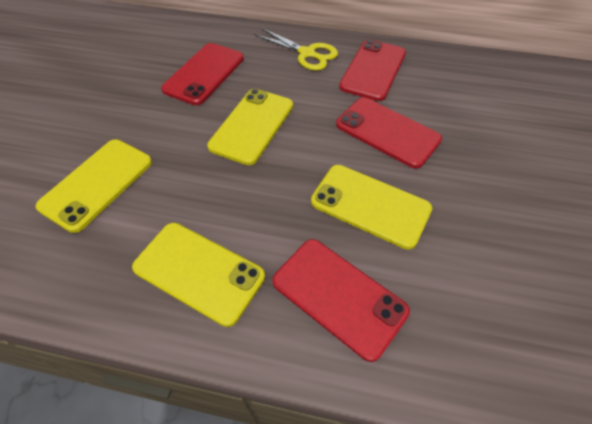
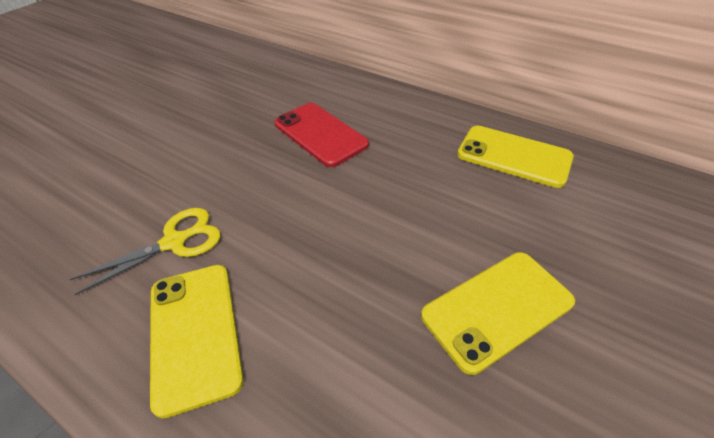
red phone: 4 -> 1
yellow phone: 4 -> 3

